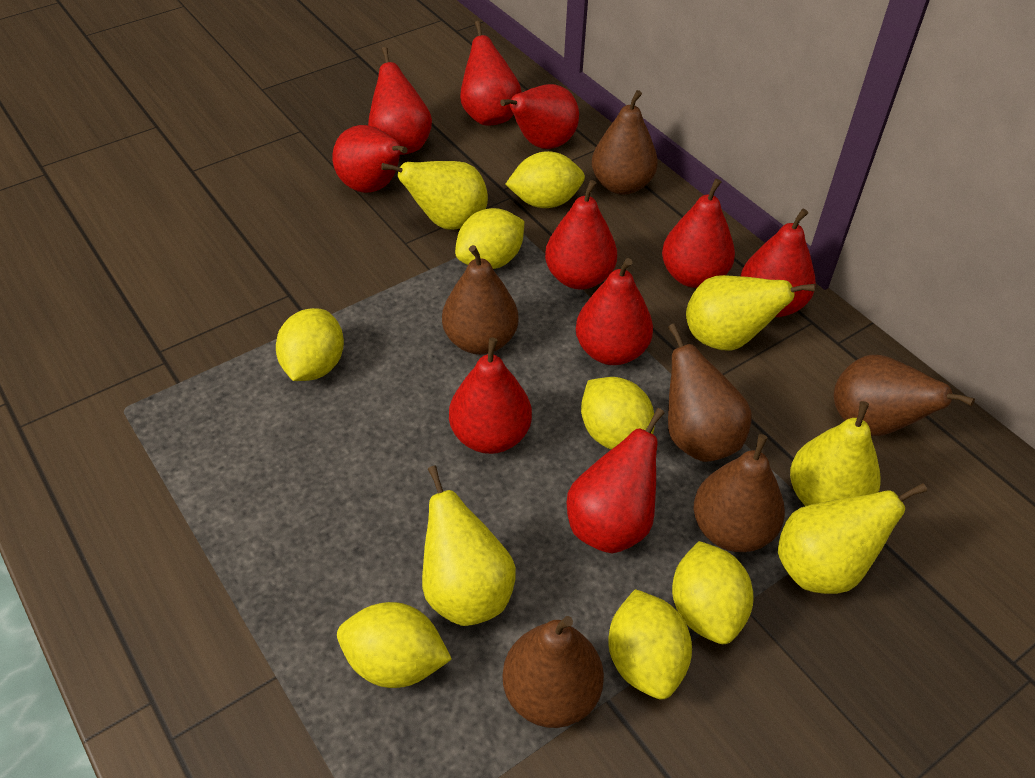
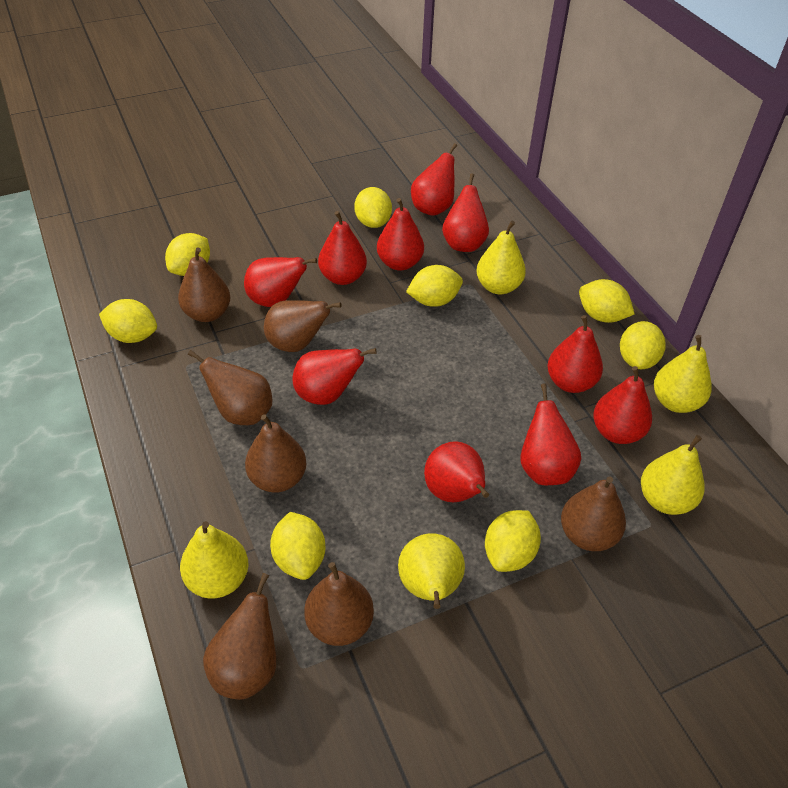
brown pear: 6 -> 7
yellow lemon: 7 -> 8

